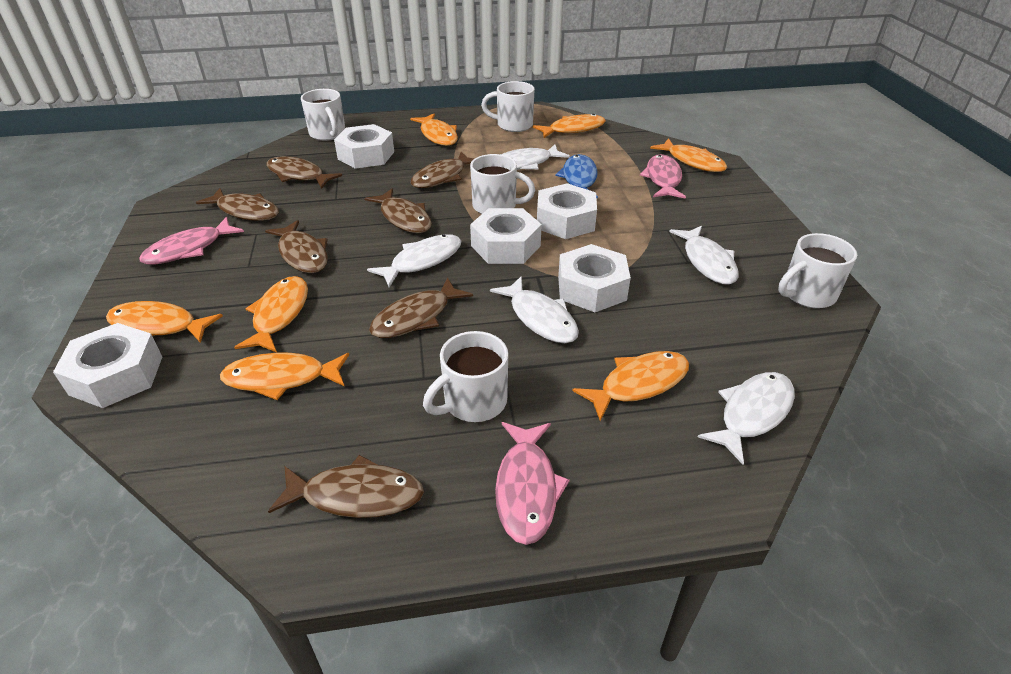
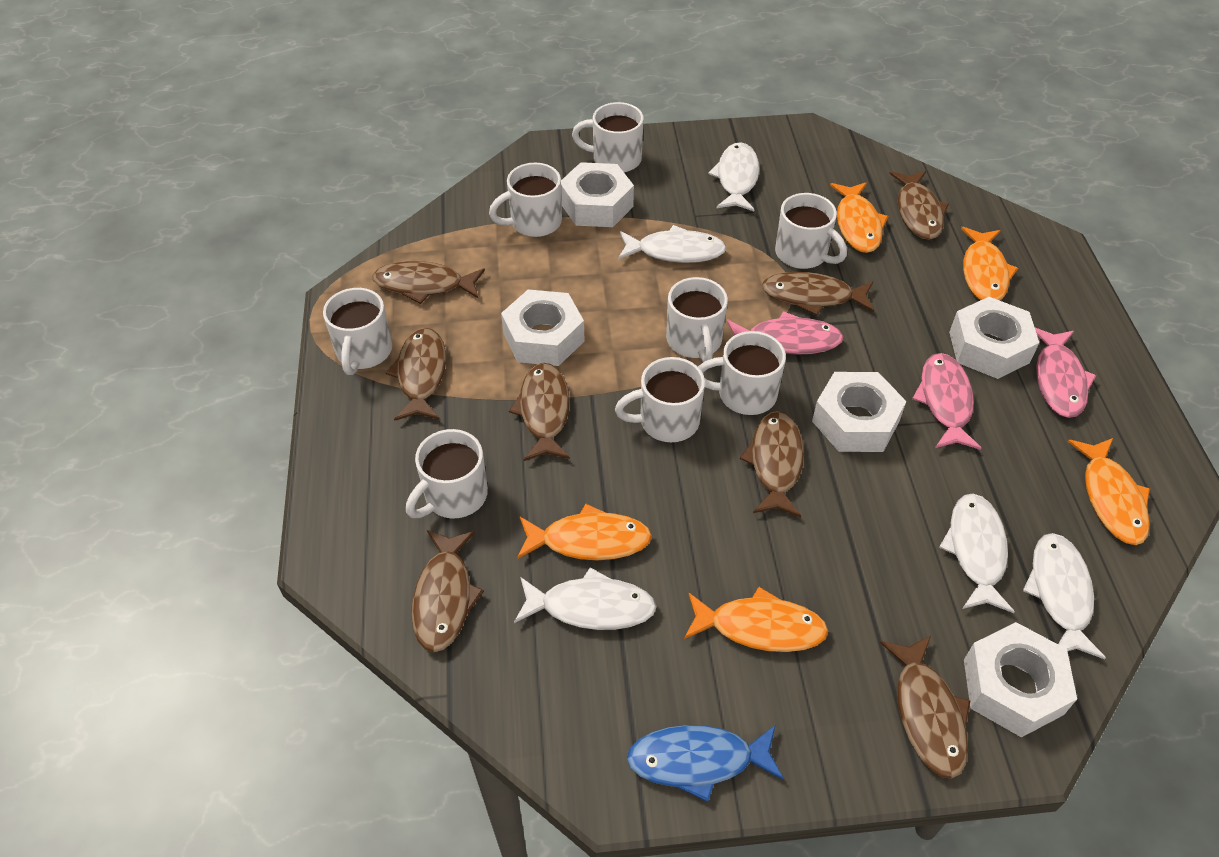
brown fish: 7 -> 8
orange fish: 7 -> 5
white mug: 5 -> 8

